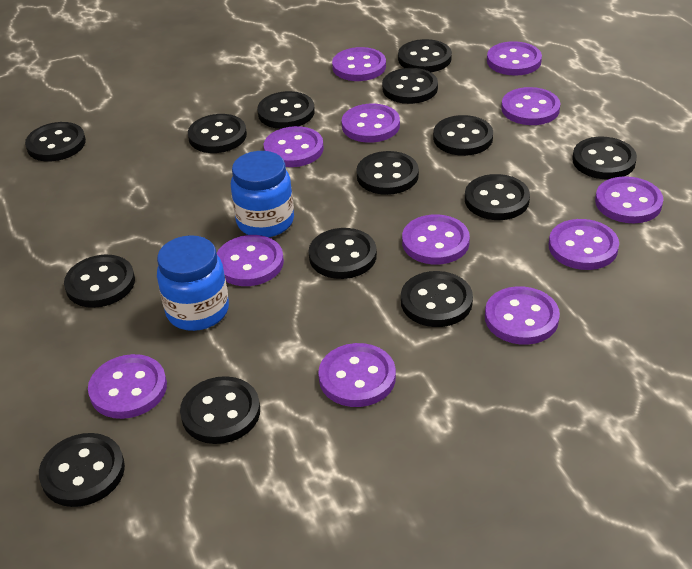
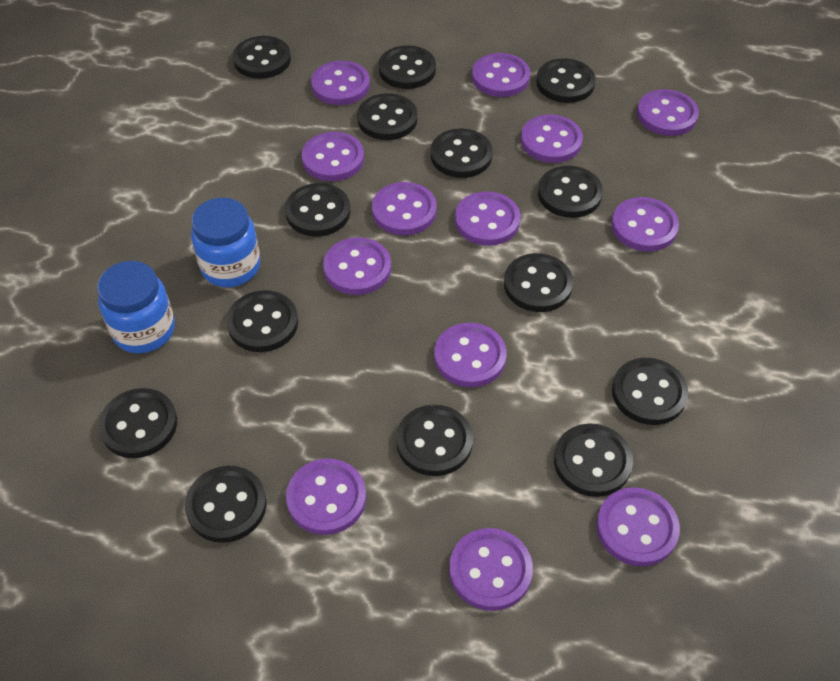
purple button: 12 -> 13

